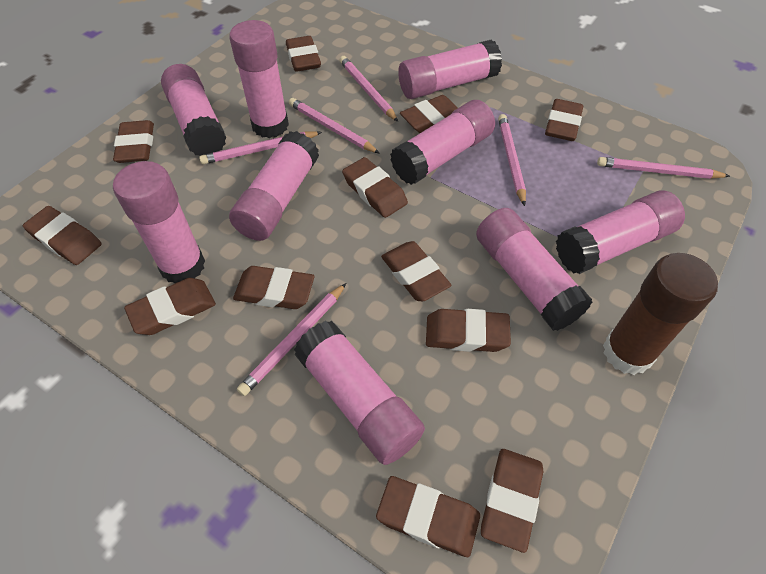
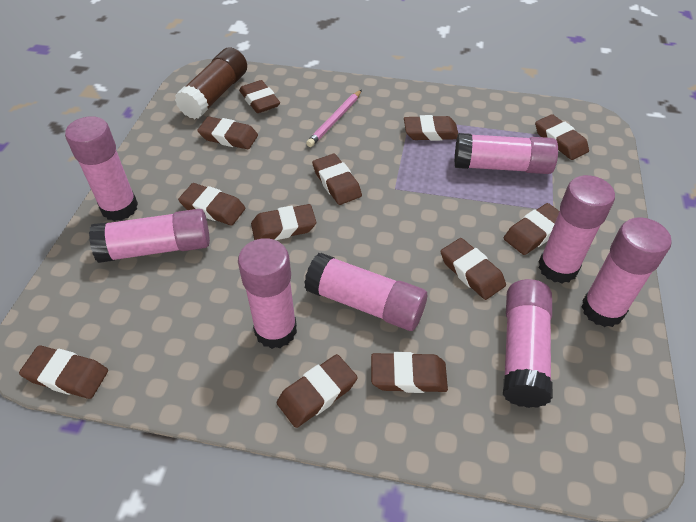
pink glue stick: 9 -> 8
pink pencil: 6 -> 1

